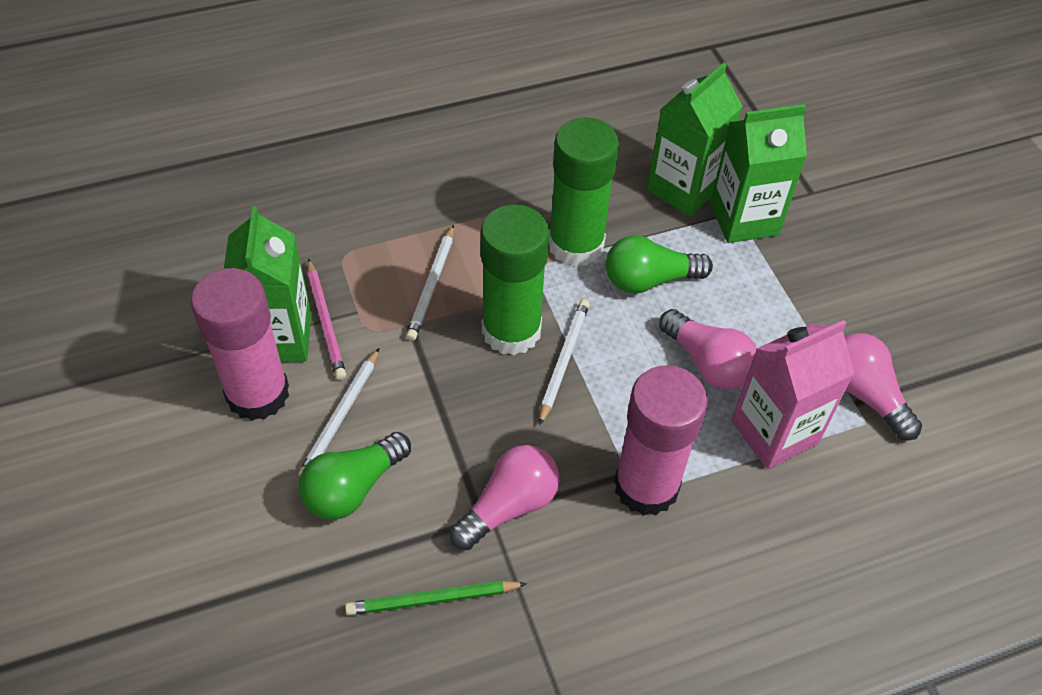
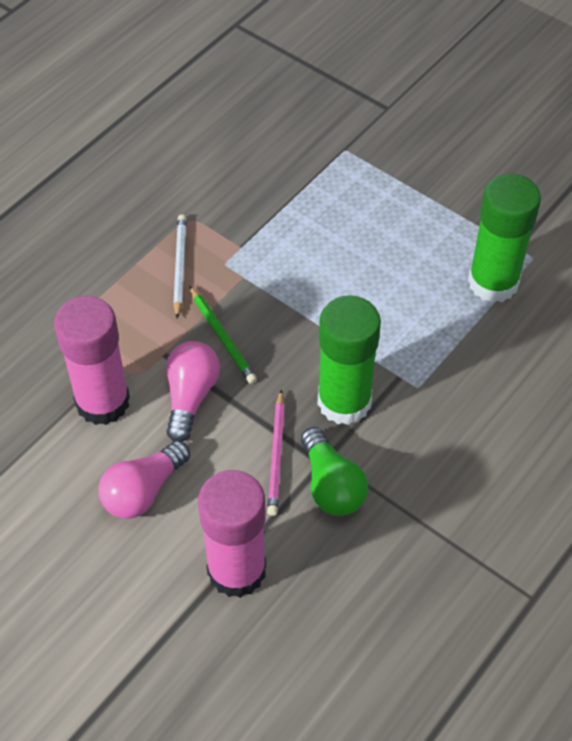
green carton: 3 -> 0
green light bulb: 2 -> 1
pink carton: 1 -> 0
pink light bulb: 3 -> 2
white pencil: 3 -> 1

